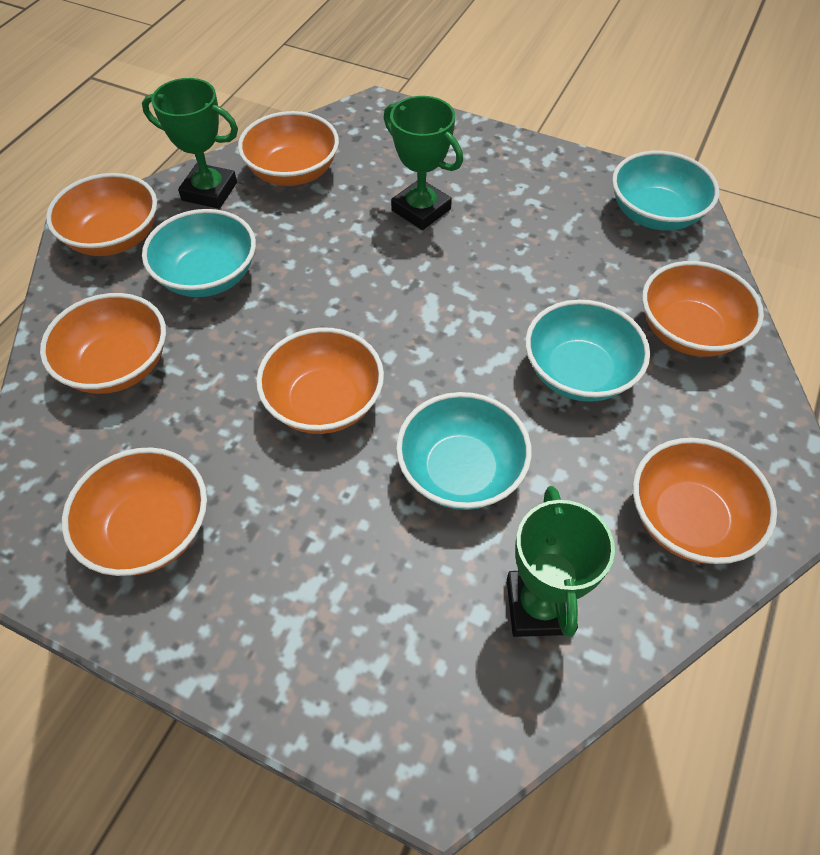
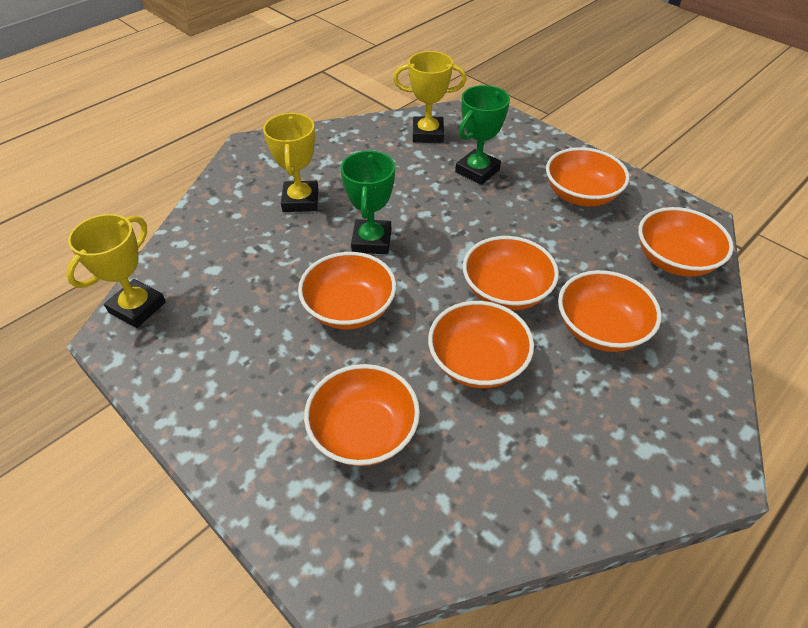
green trophy: 3 -> 2
turquoise bowl: 4 -> 0
yellow trophy: 0 -> 3

